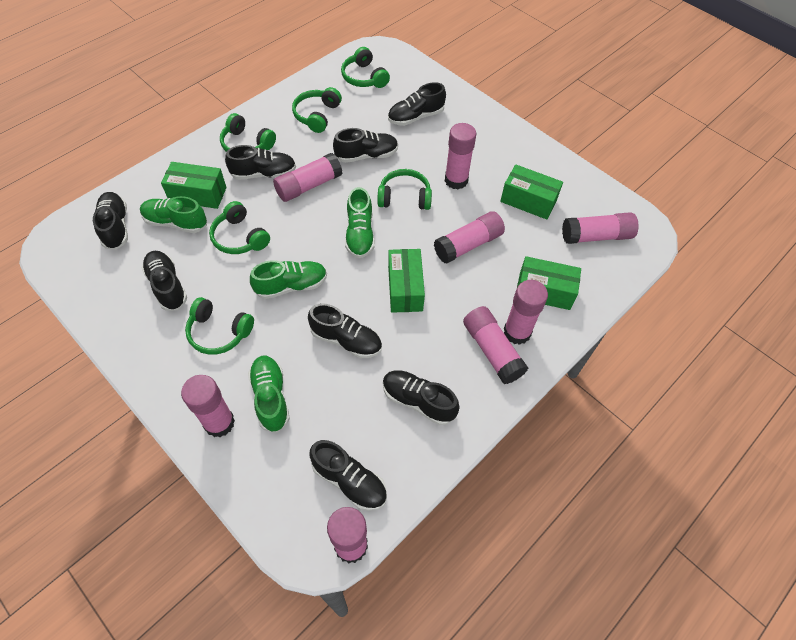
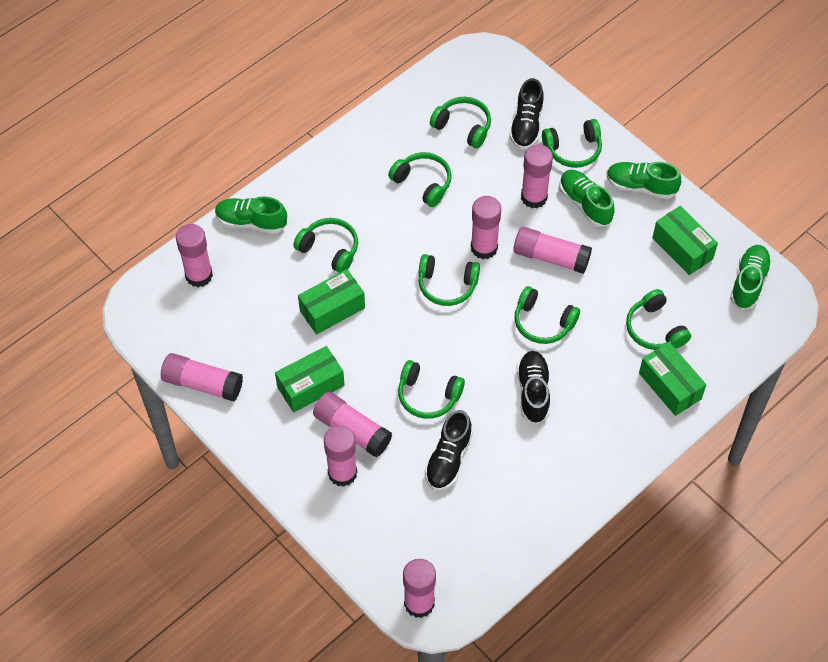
black shoe: 8 -> 3
green headphones: 6 -> 8

